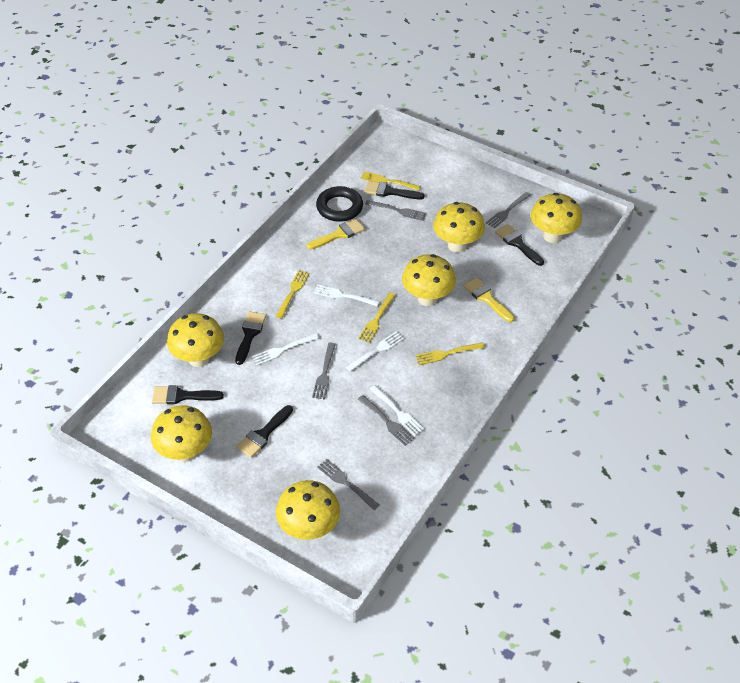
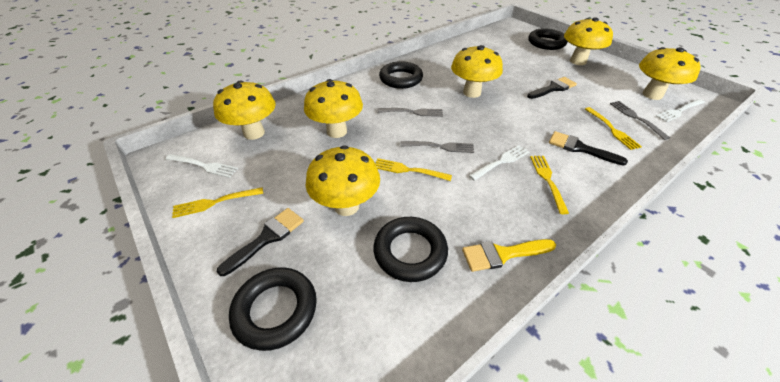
black brush: 5 -> 3
black ring: 1 -> 4
grey fork: 5 -> 3
white fork: 4 -> 3
yellow brush: 2 -> 1

